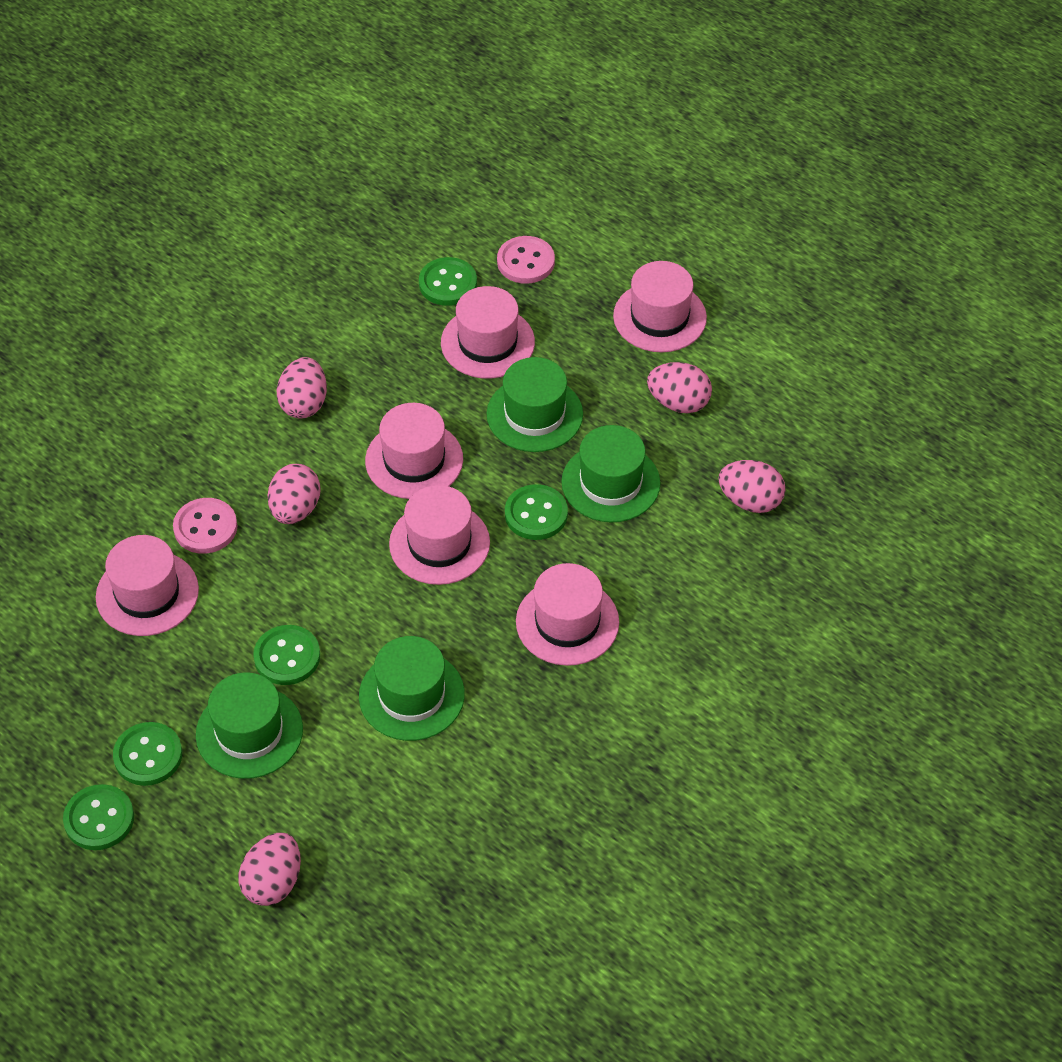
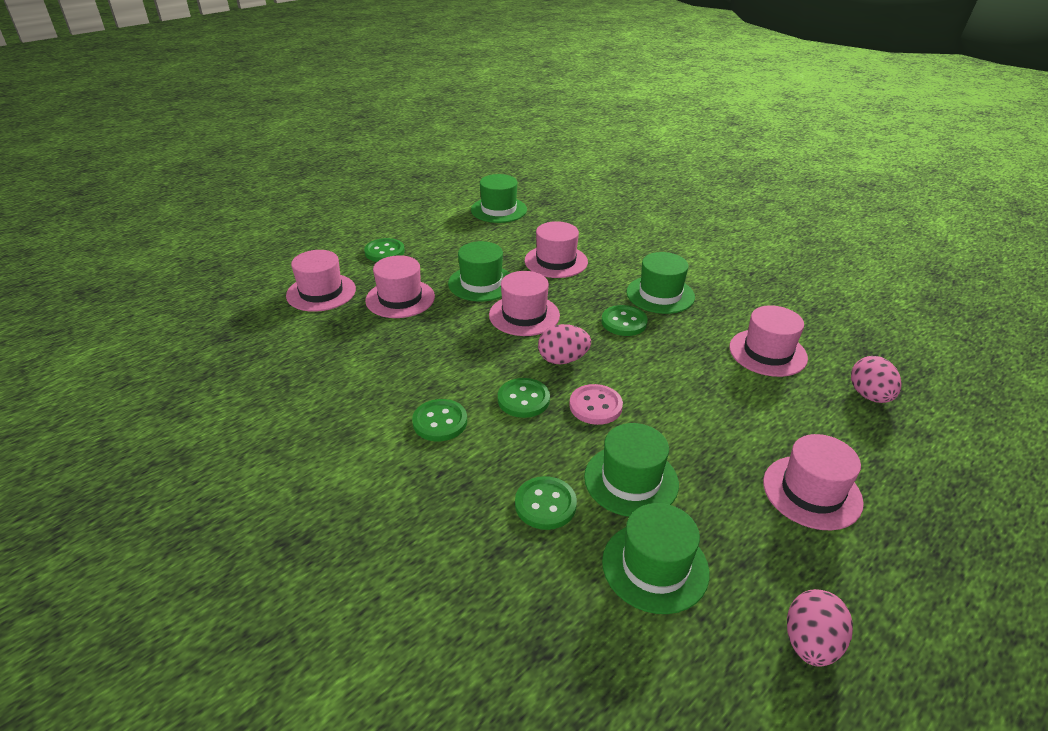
green hat: 4 -> 5
pink button: 2 -> 1
pink egg: 5 -> 3

